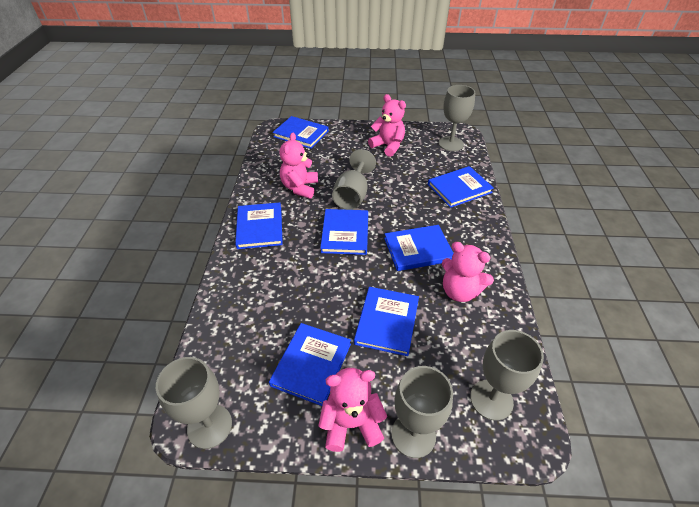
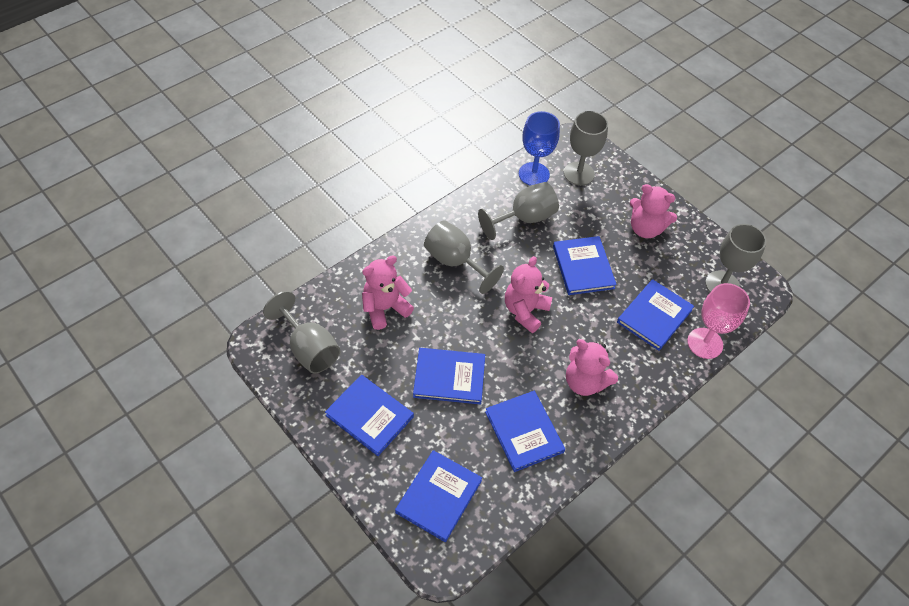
blue book: 7 -> 6
blue goblet: 0 -> 1
pink goblet: 0 -> 1

